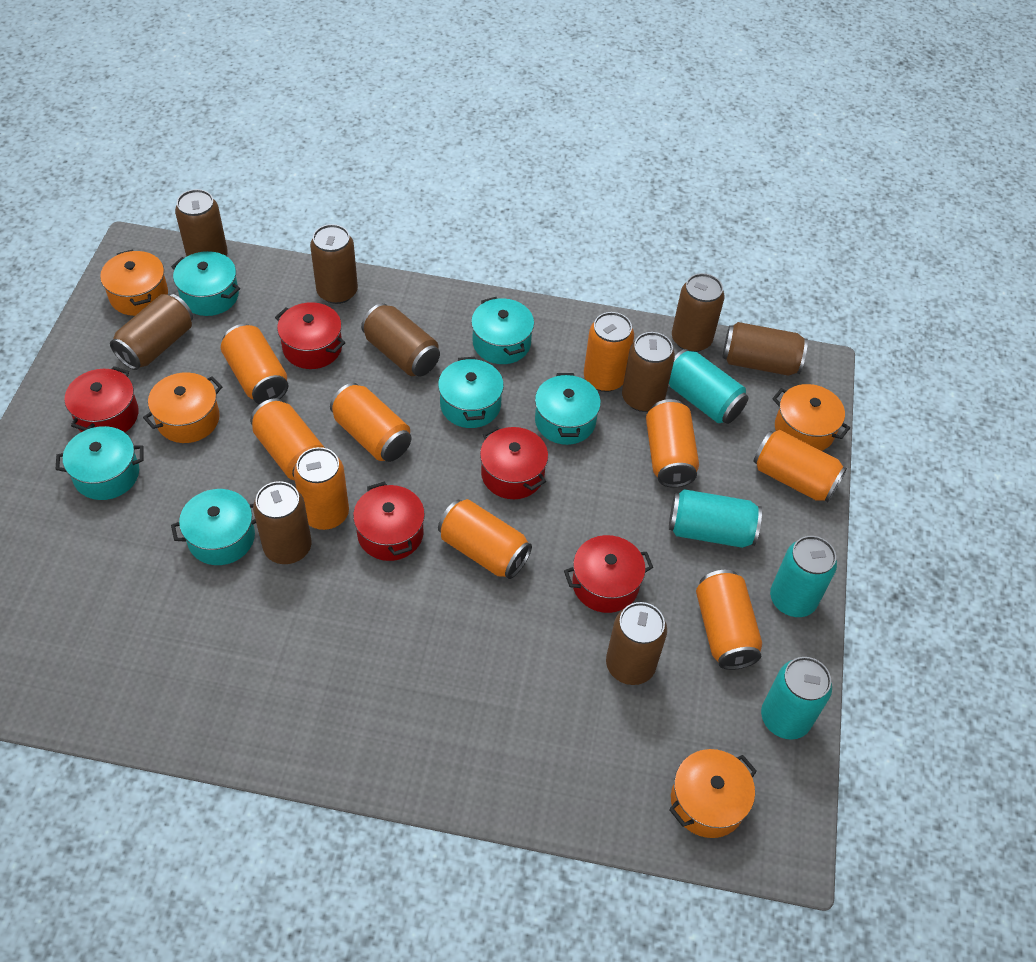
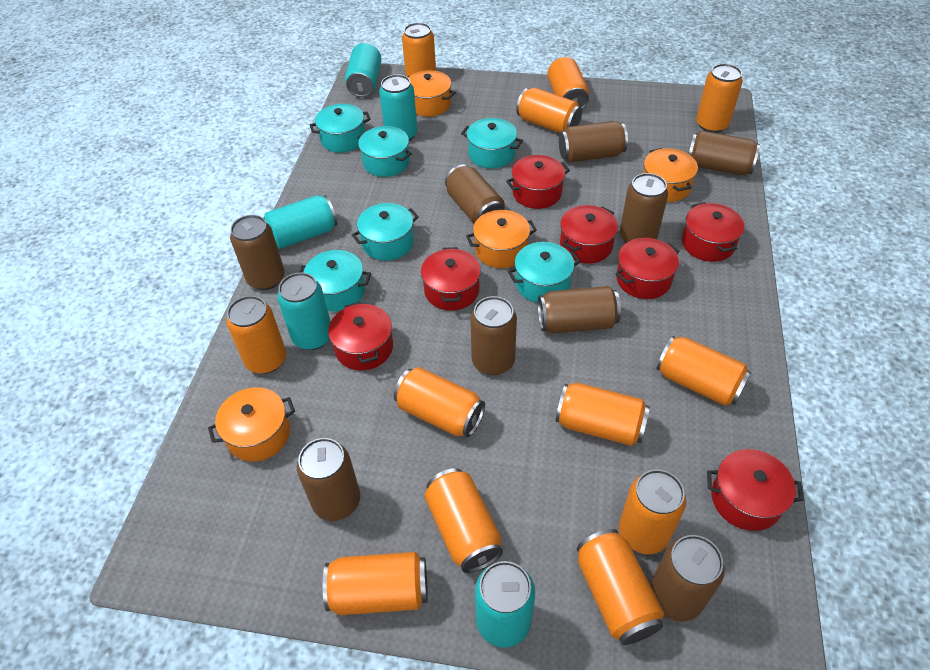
orange can: 9 -> 12
red pot: 5 -> 7
turquoise can: 4 -> 5

